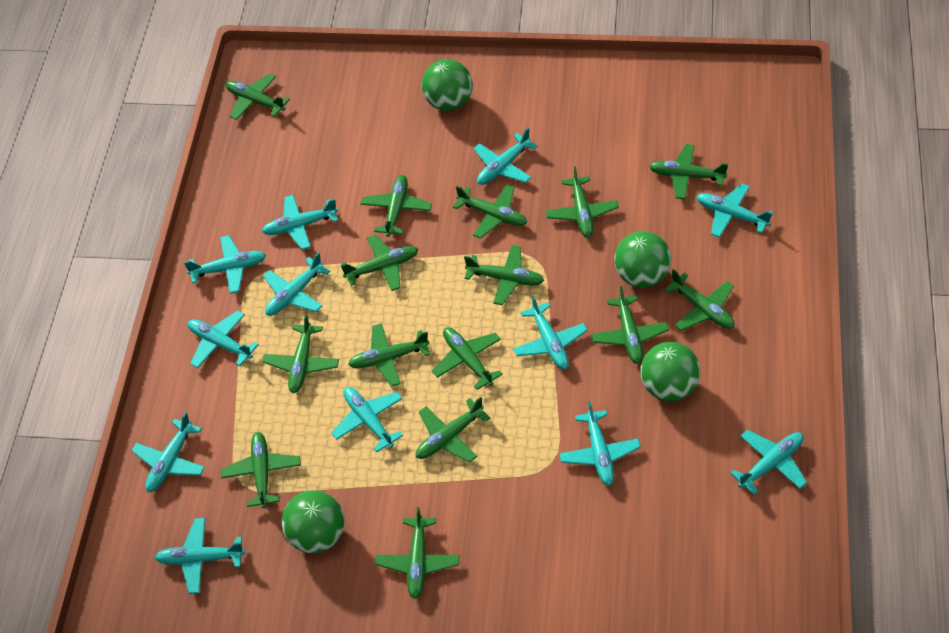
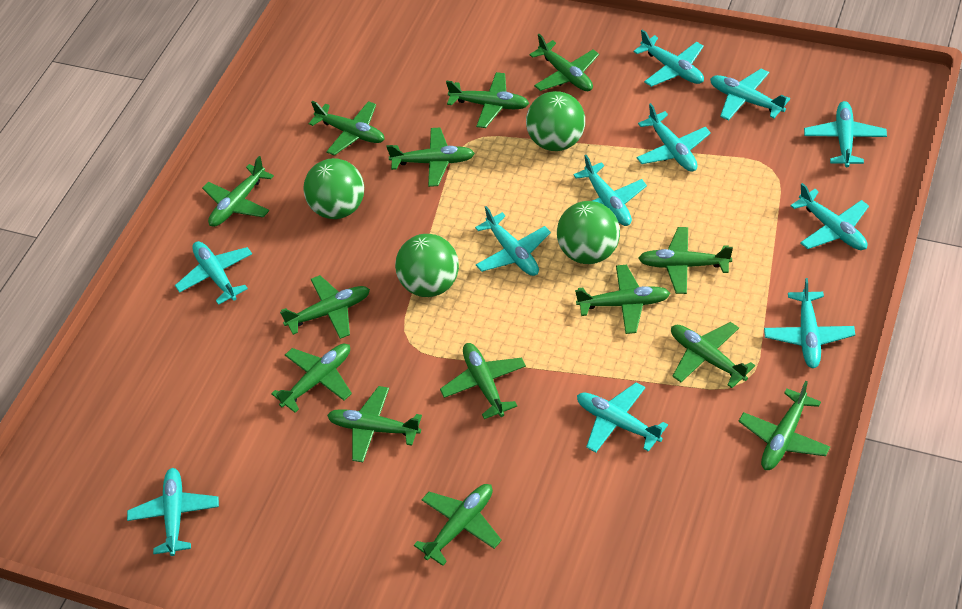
green plane: 15 -> 14
turquoise plane: 12 -> 11

